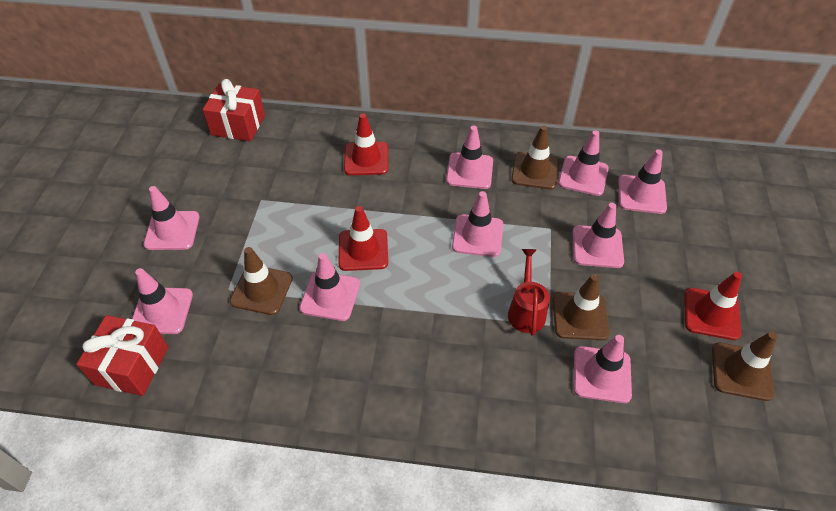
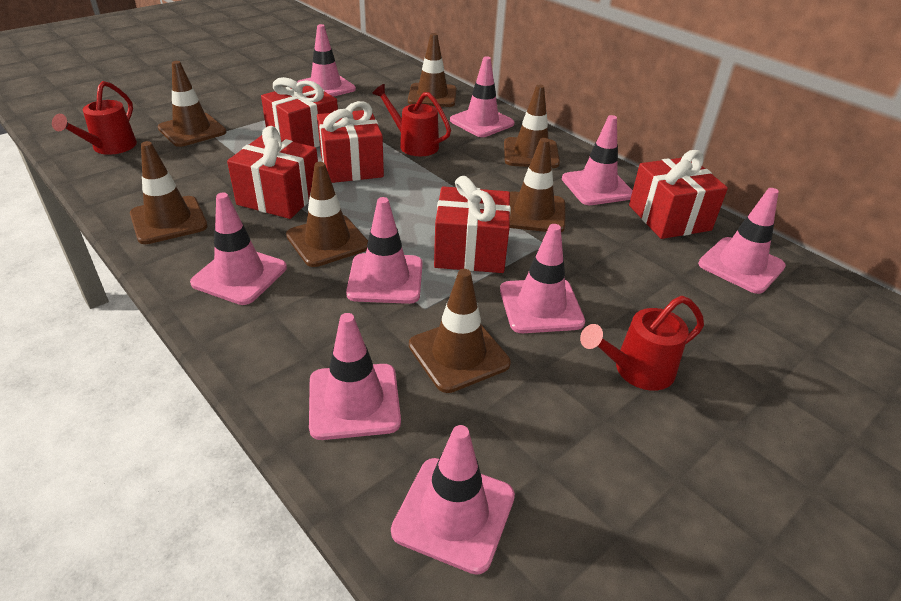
brown traffic cone: 4 -> 7
red gift: 2 -> 5
red traffic cone: 3 -> 0
red watering can: 1 -> 3

